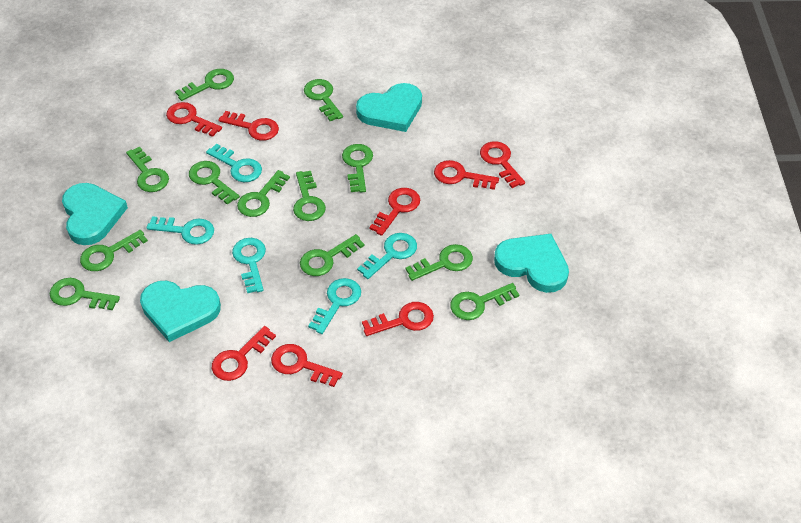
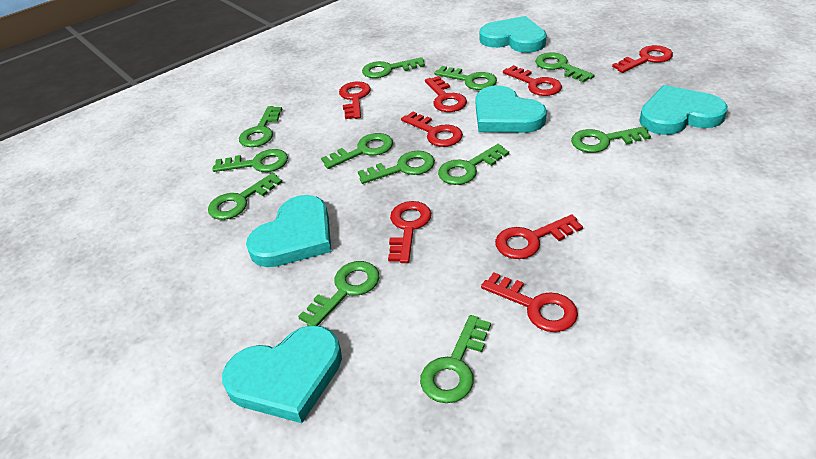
turquoise heart: 4 -> 5
turquoise key: 5 -> 0

